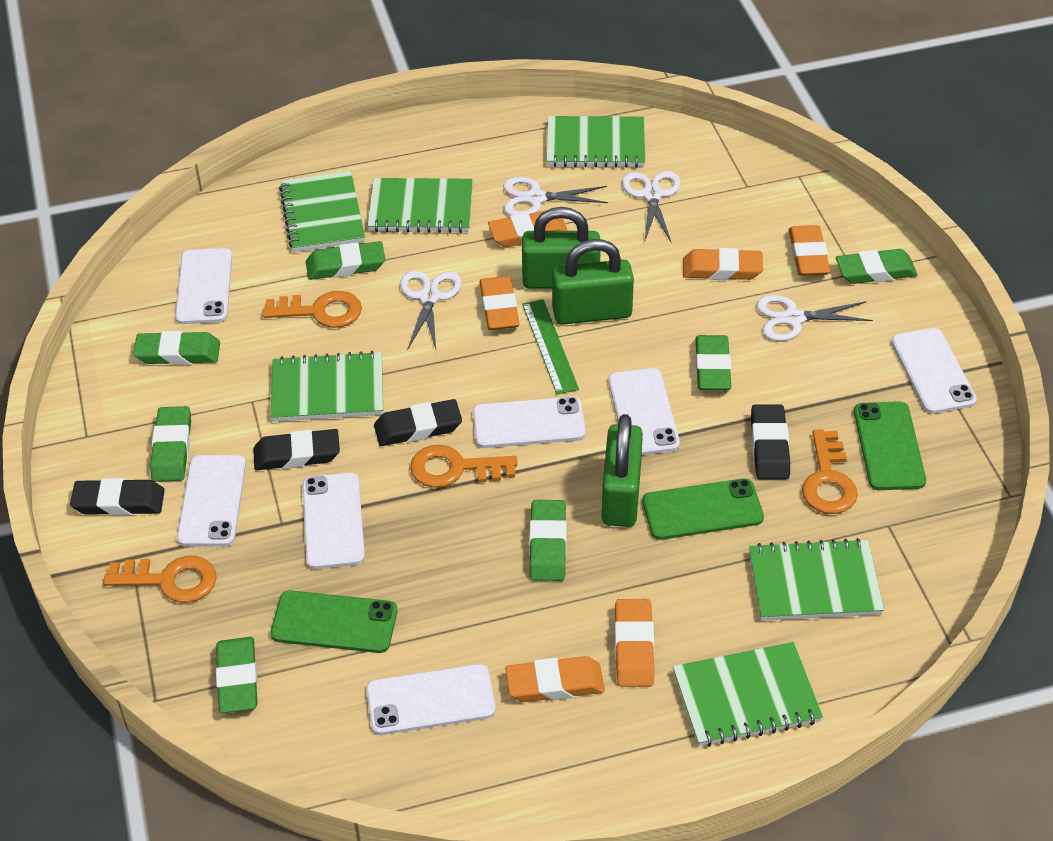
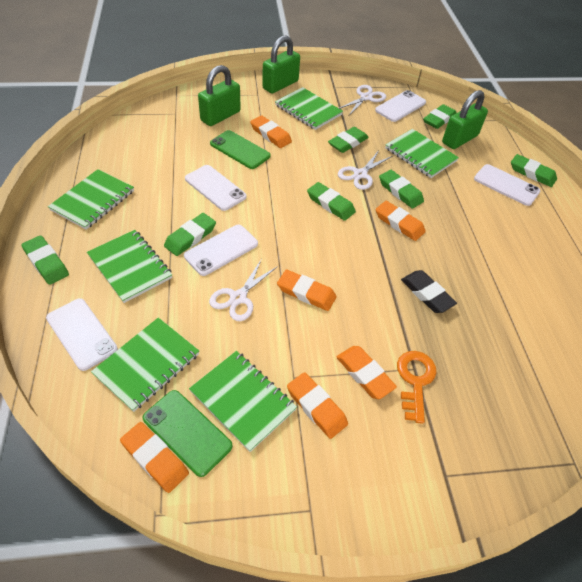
black eraser: 4 -> 1
green phone: 3 -> 2
green ruler: 1 -> 0
orange key: 4 -> 1
white phone: 7 -> 5
white scissors: 4 -> 3

